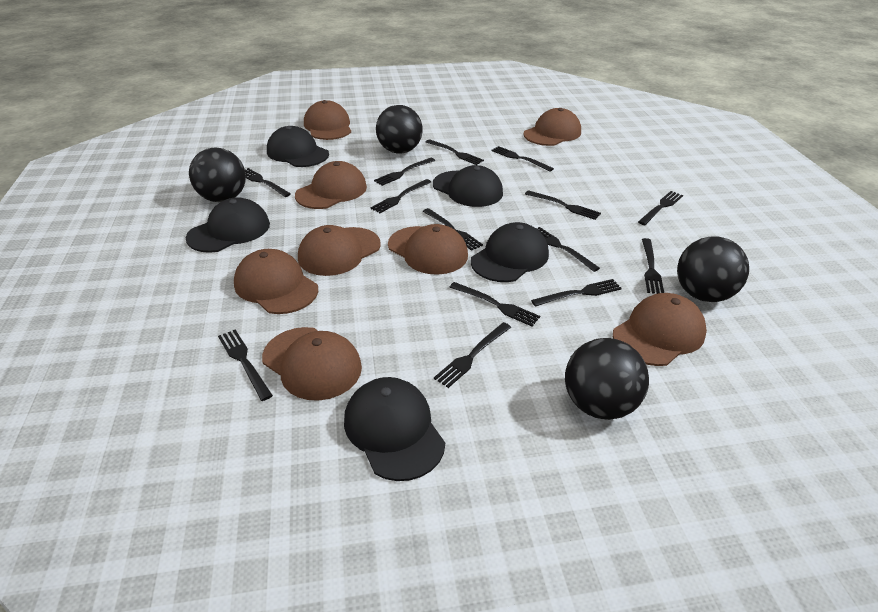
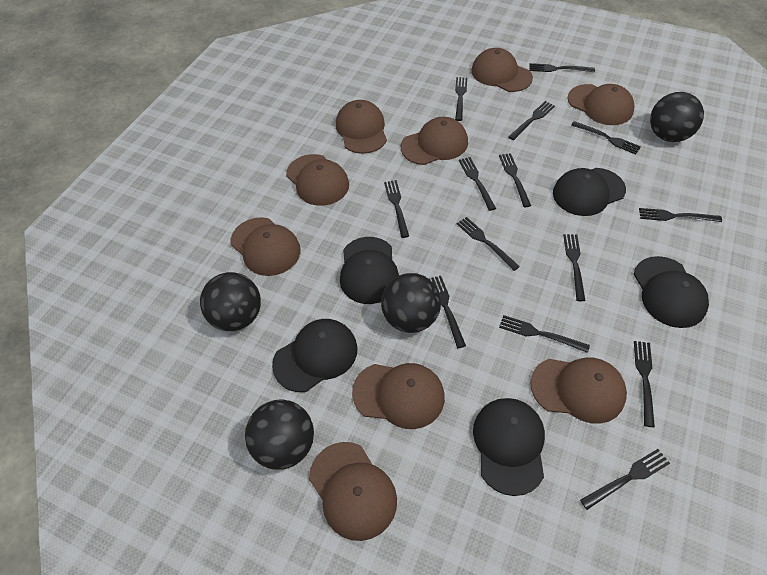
brown cap: 8 -> 9

